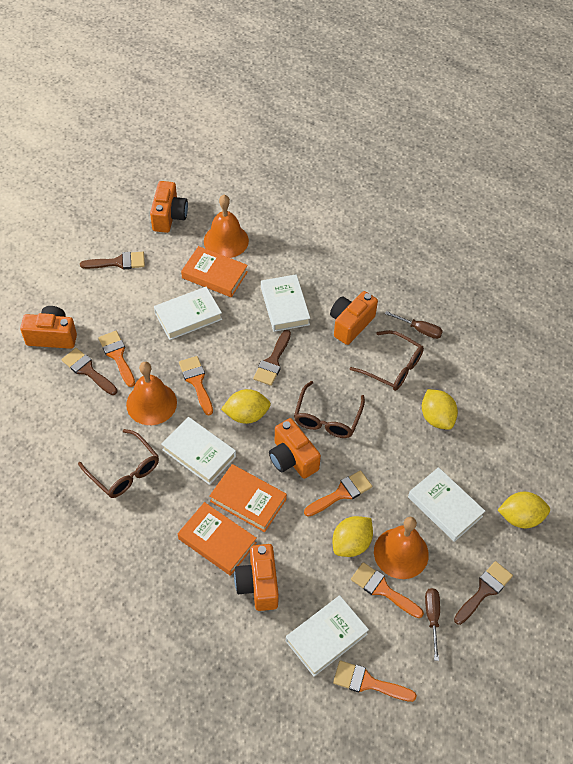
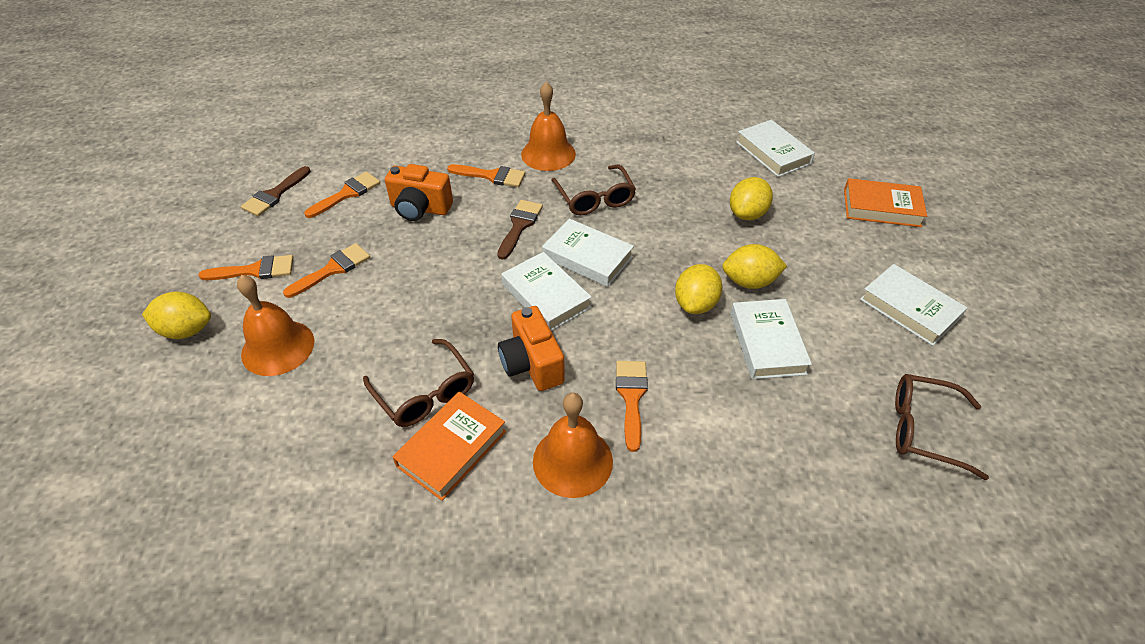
brown brush: 4 -> 2
brown screwdriver: 2 -> 0
orange book: 3 -> 2
orange camera: 5 -> 2

